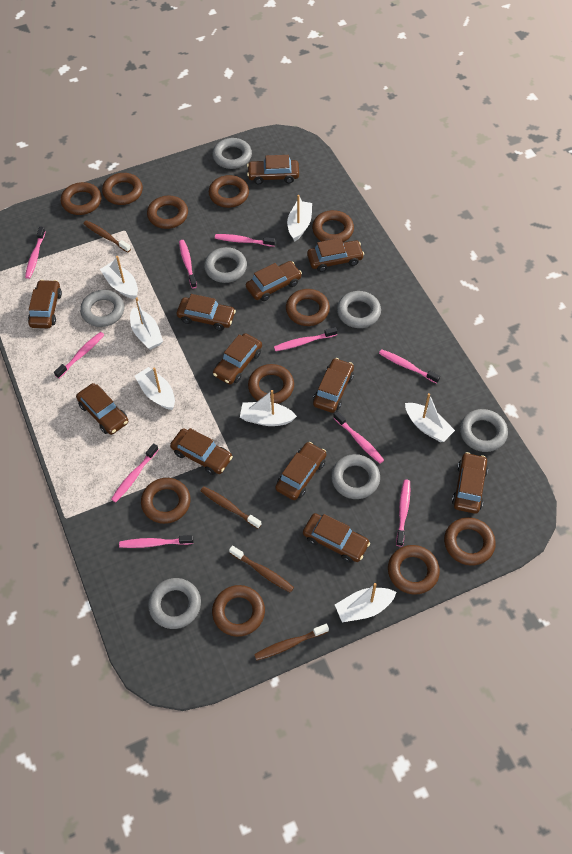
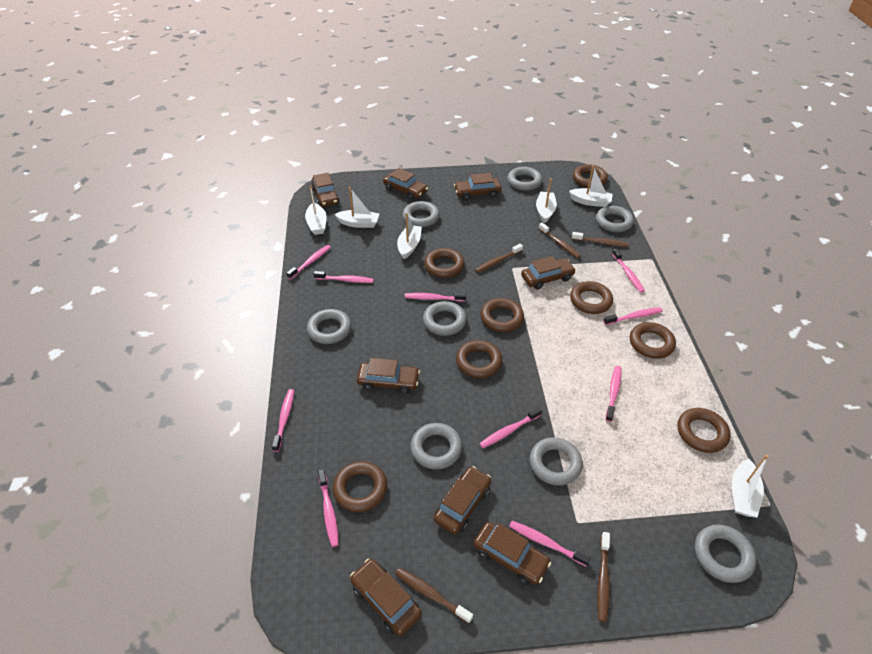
brown car: 12 -> 8
brown ring: 11 -> 8
brown toothbrush: 4 -> 5
grey ring: 7 -> 8
white boat: 7 -> 6

